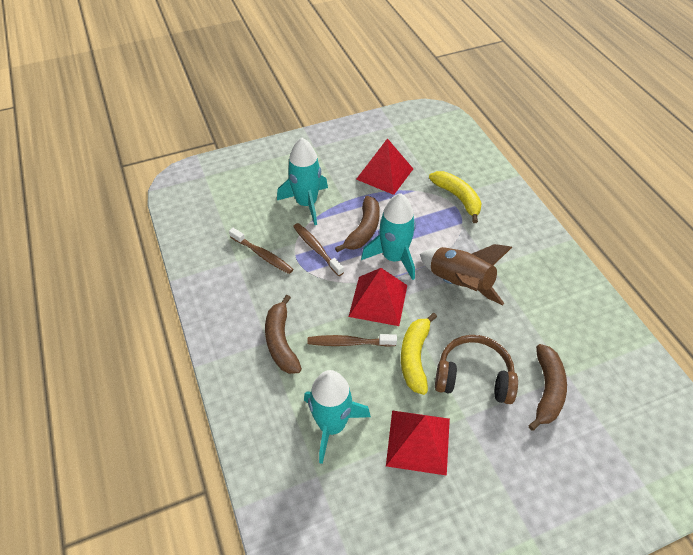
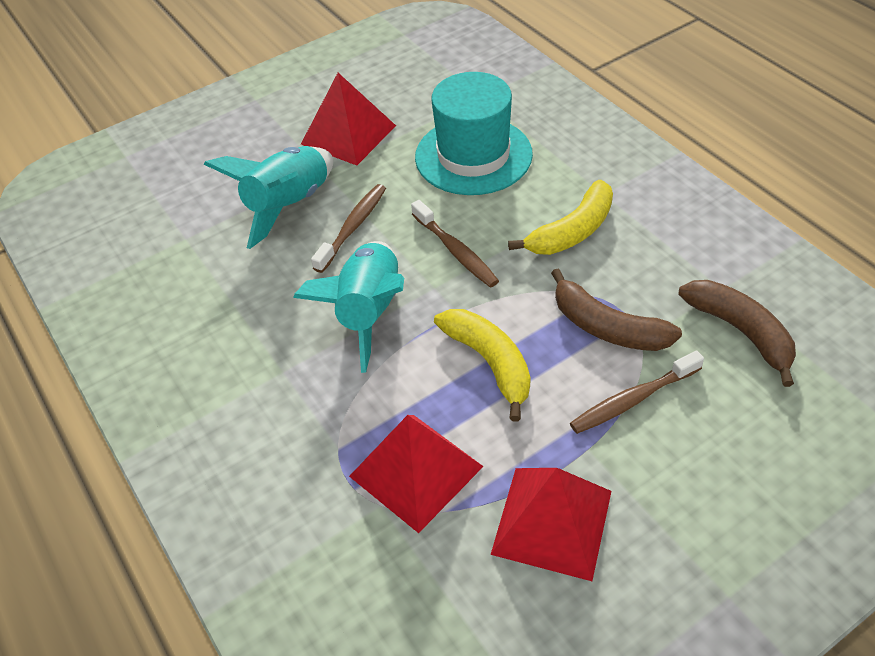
brown banana: 3 -> 2
brown headphones: 1 -> 0
brown rocket: 1 -> 0
turquoise hat: 0 -> 1
turquoise rocket: 3 -> 2

